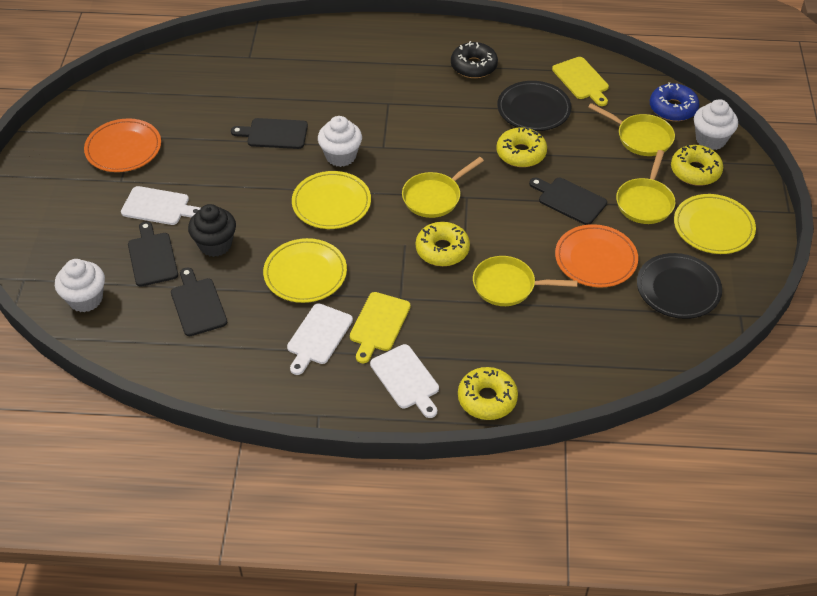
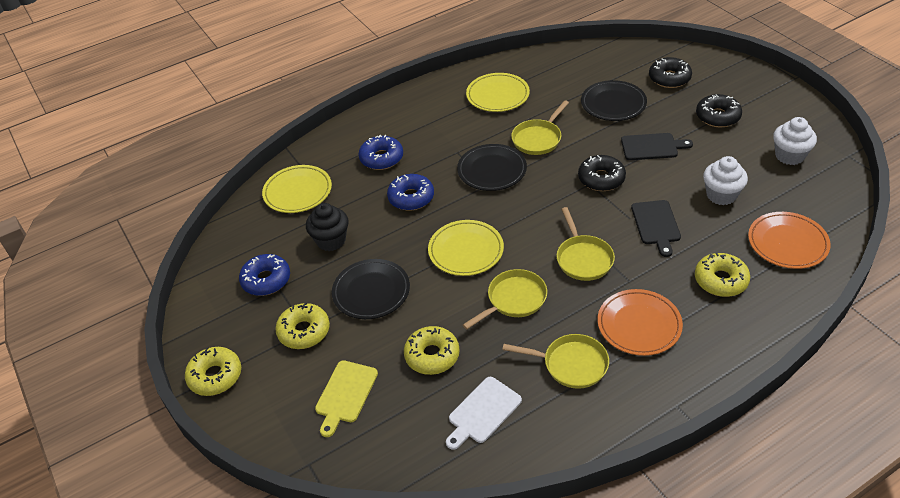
black cutting board: 4 -> 2
black donut: 1 -> 3
black plate: 2 -> 3
blue donut: 1 -> 3
white cupcake: 3 -> 2
white cutting board: 3 -> 1
yellow cutting board: 2 -> 1

